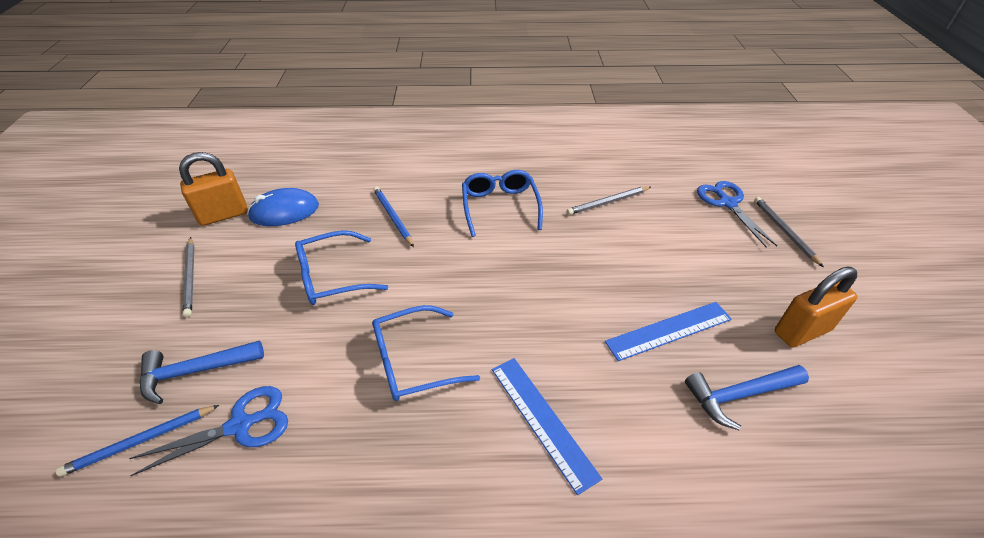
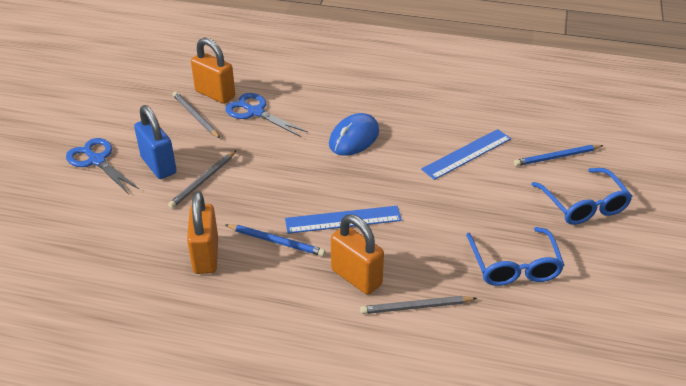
blue glasses: 3 -> 2
blue hammer: 2 -> 0
blue padlock: 0 -> 1
orange padlock: 2 -> 3

